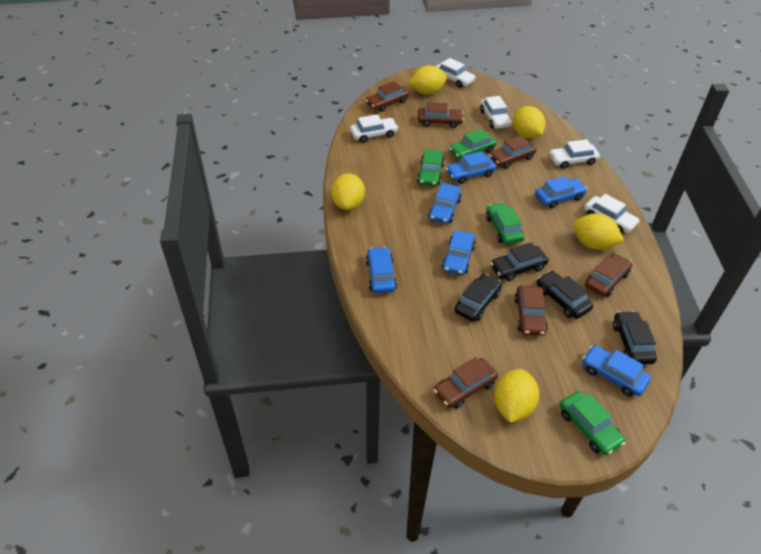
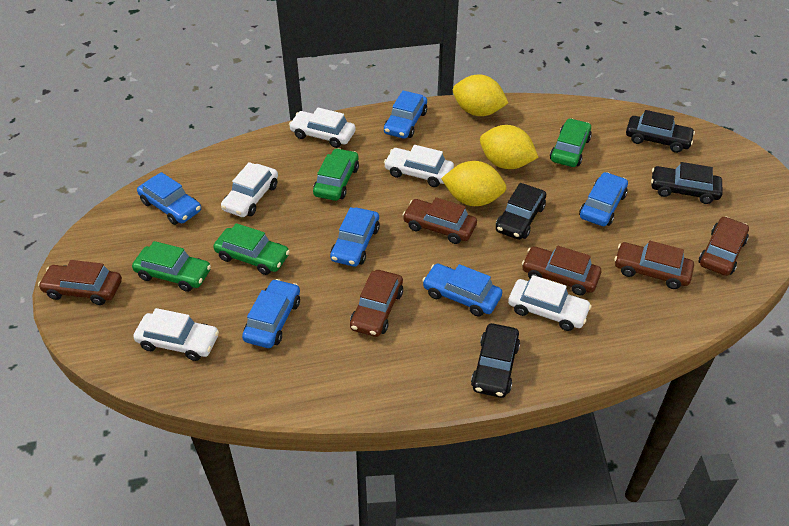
yellow lemon: 5 -> 3

